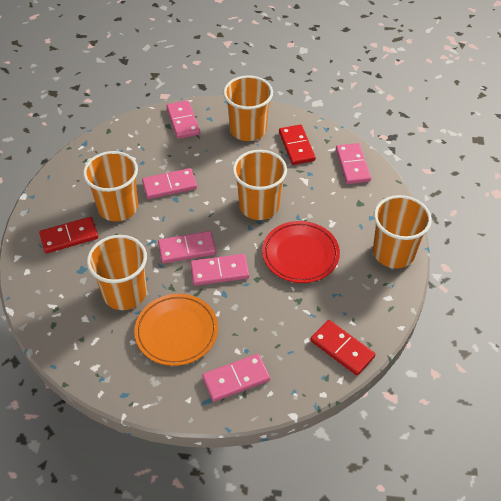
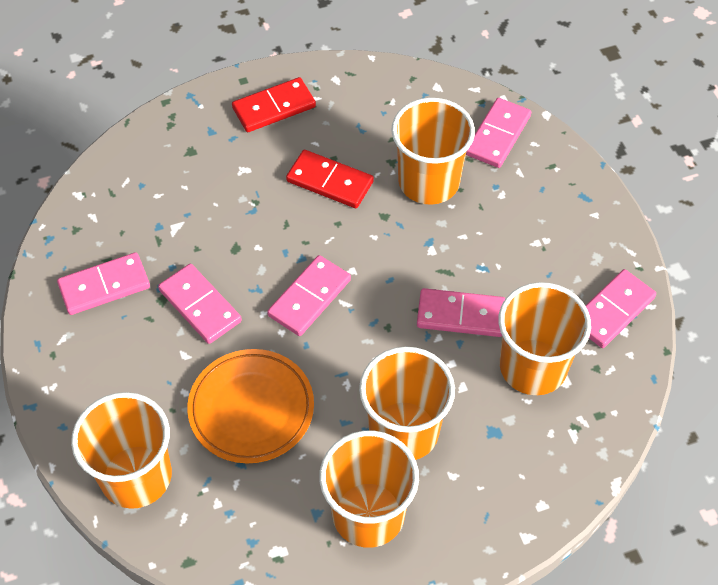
red domino: 3 -> 2
red plate: 1 -> 0

